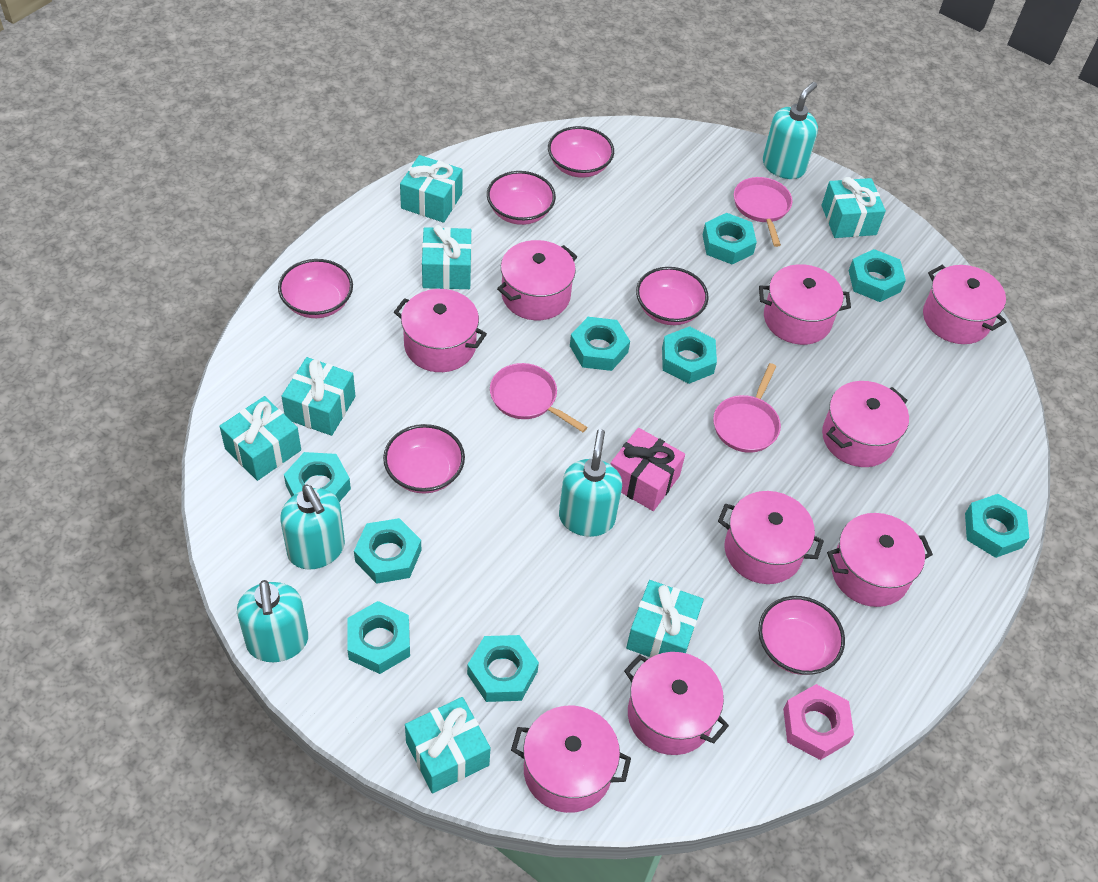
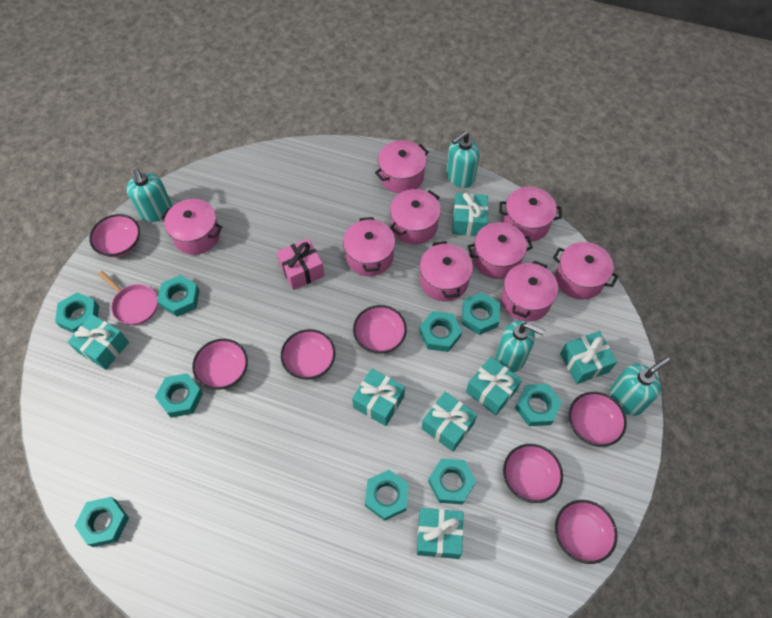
pink bowl: 6 -> 7
pink nut: 1 -> 0
pink pan: 3 -> 1

